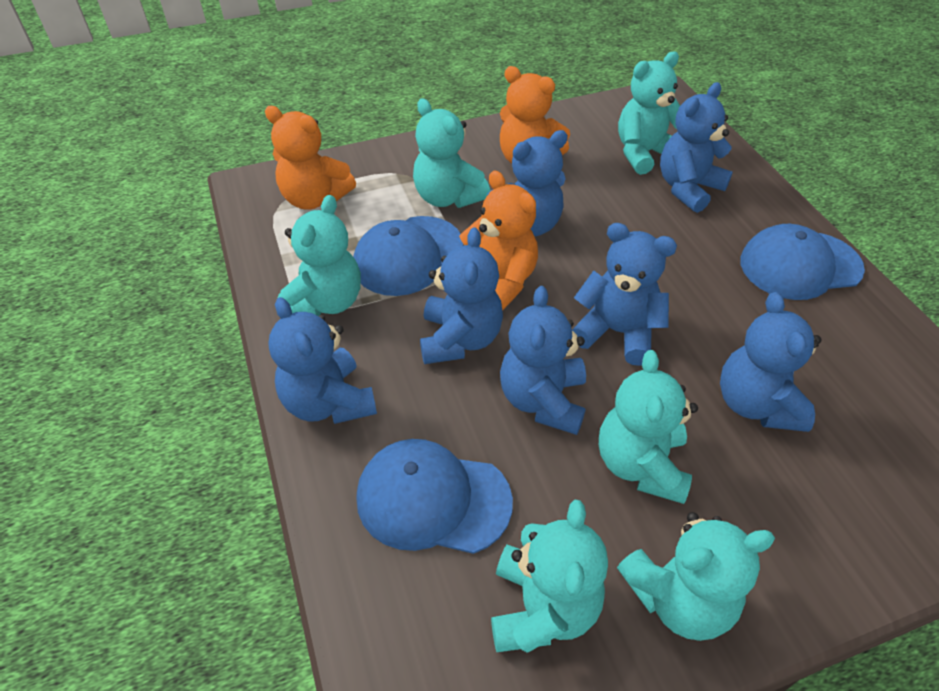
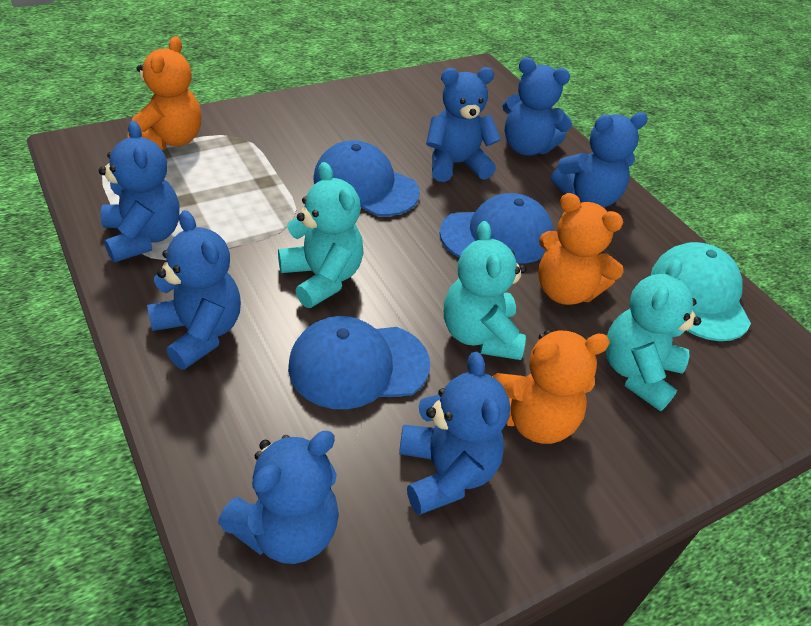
turquoise cap: 0 -> 1
turquoise teddy bear: 6 -> 3

